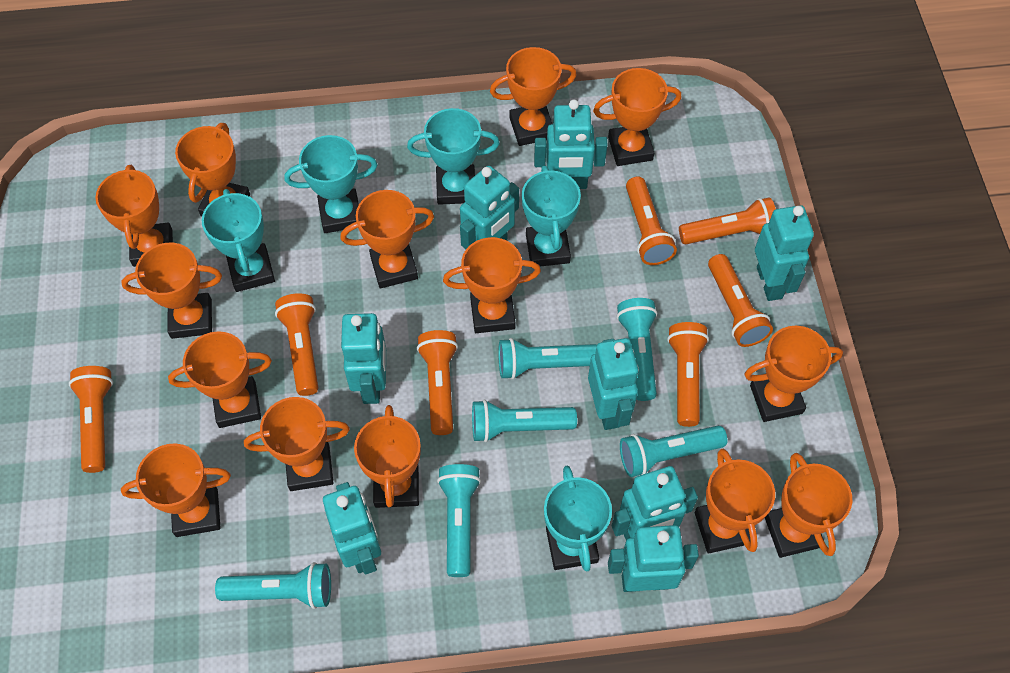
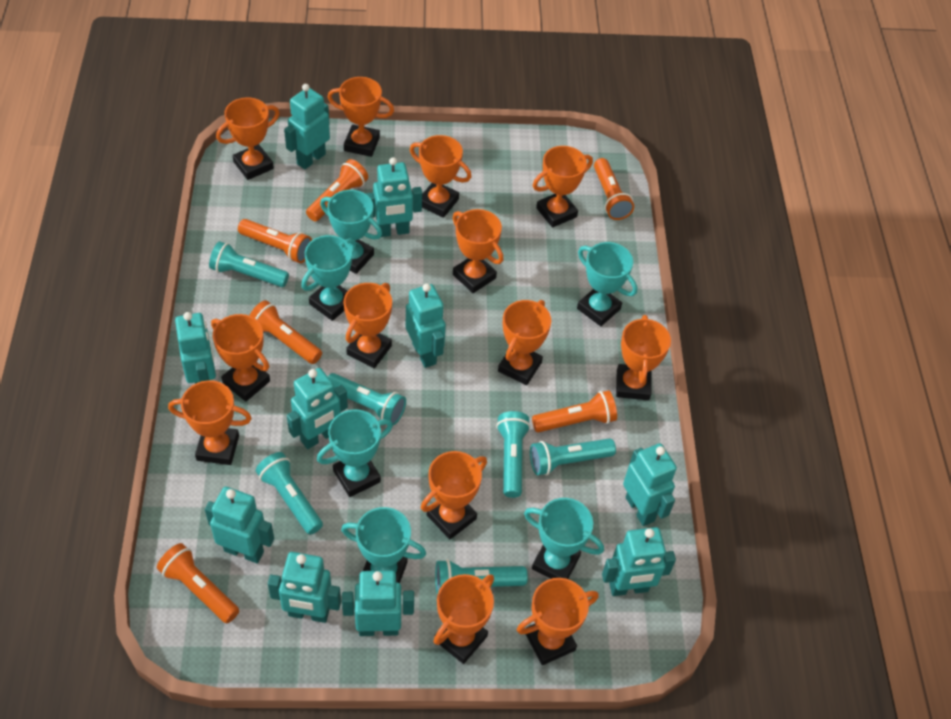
orange flashlight: 7 -> 6
orange trophy: 14 -> 13
turquoise robot: 8 -> 10
turquoise trophy: 5 -> 6

